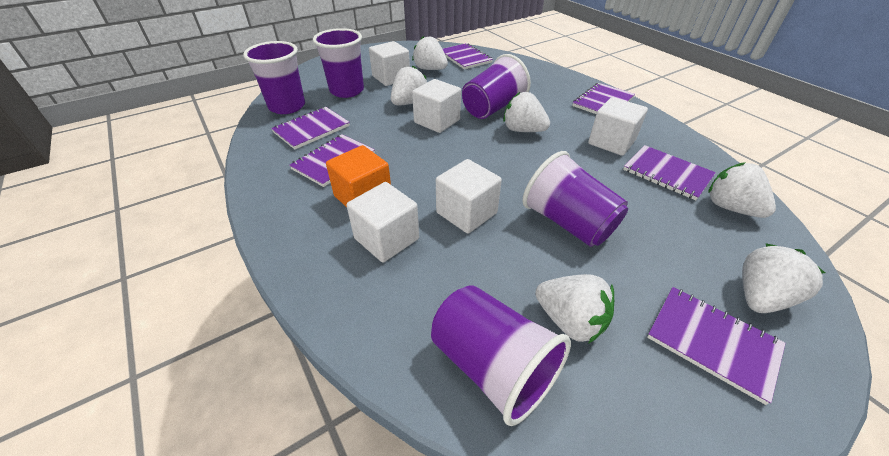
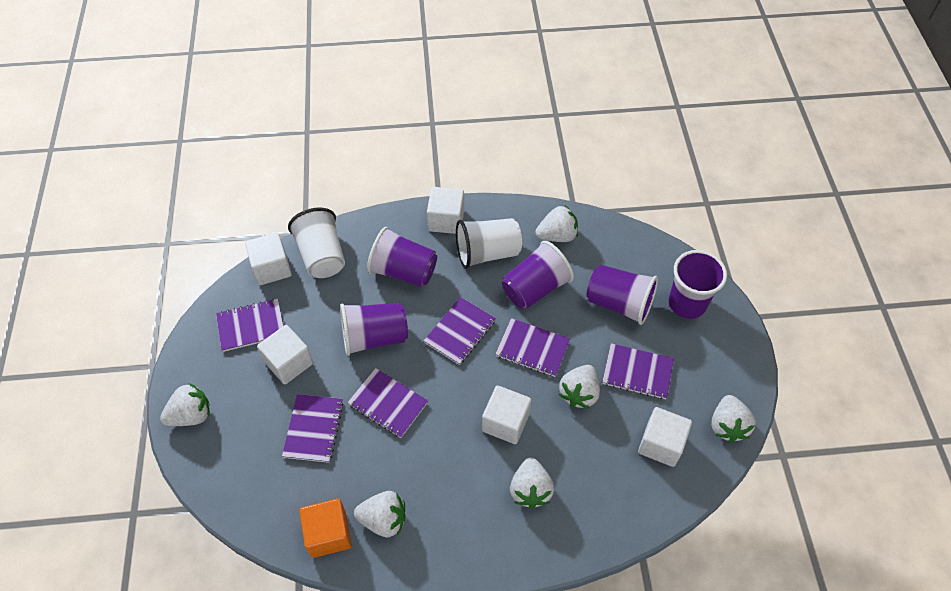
white cup: 0 -> 2

